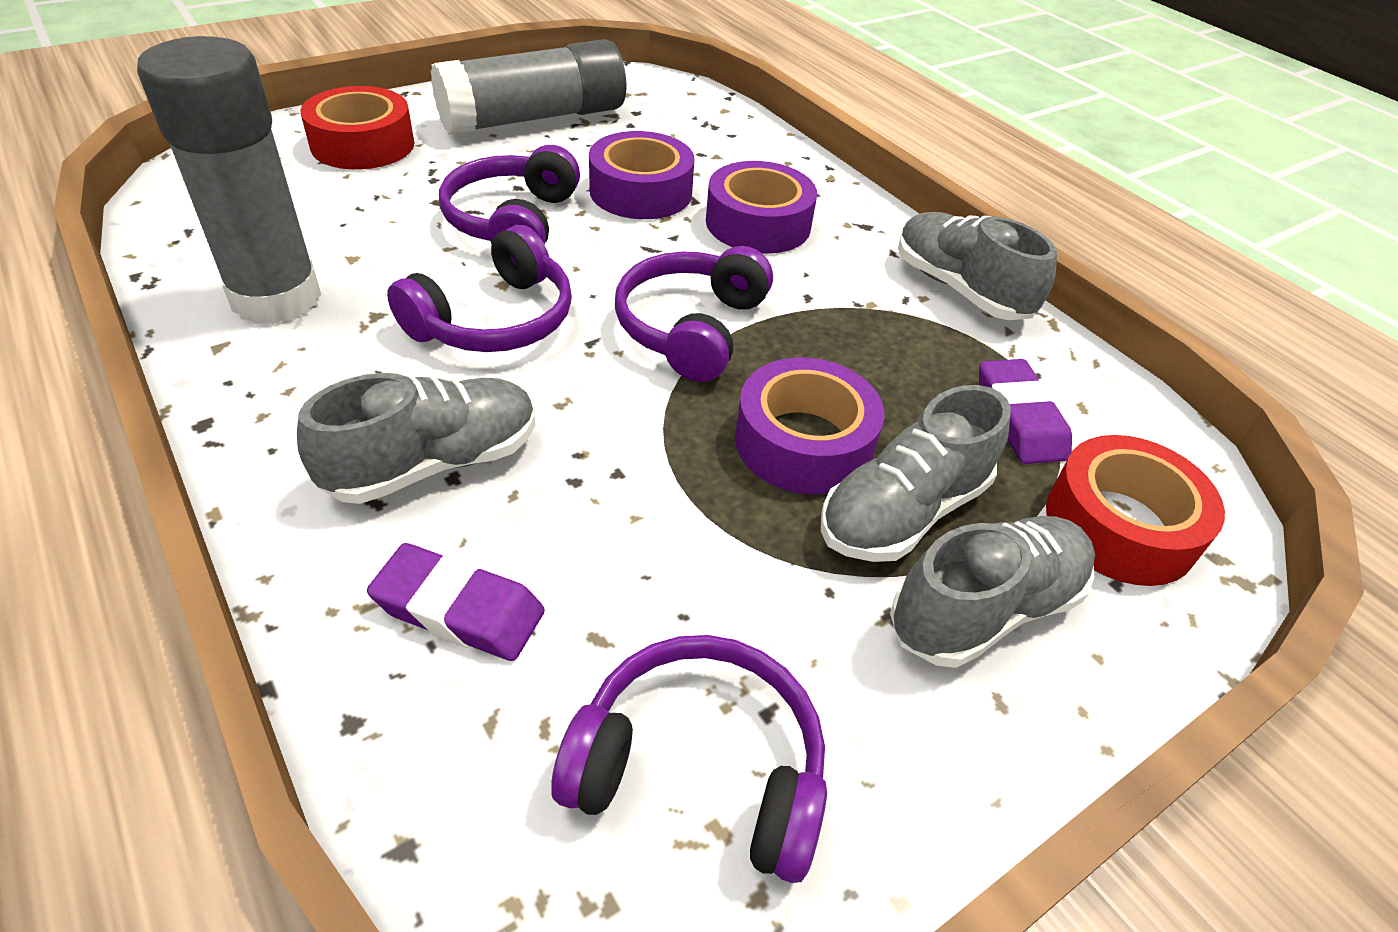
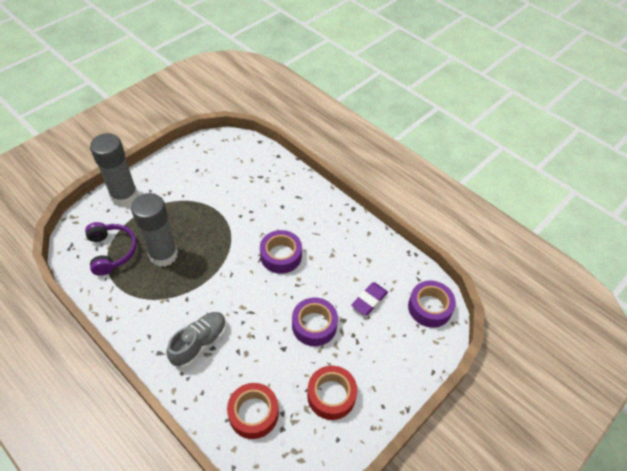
grey shoe: 4 -> 1
purple eraser: 2 -> 1
purple headphones: 4 -> 1

